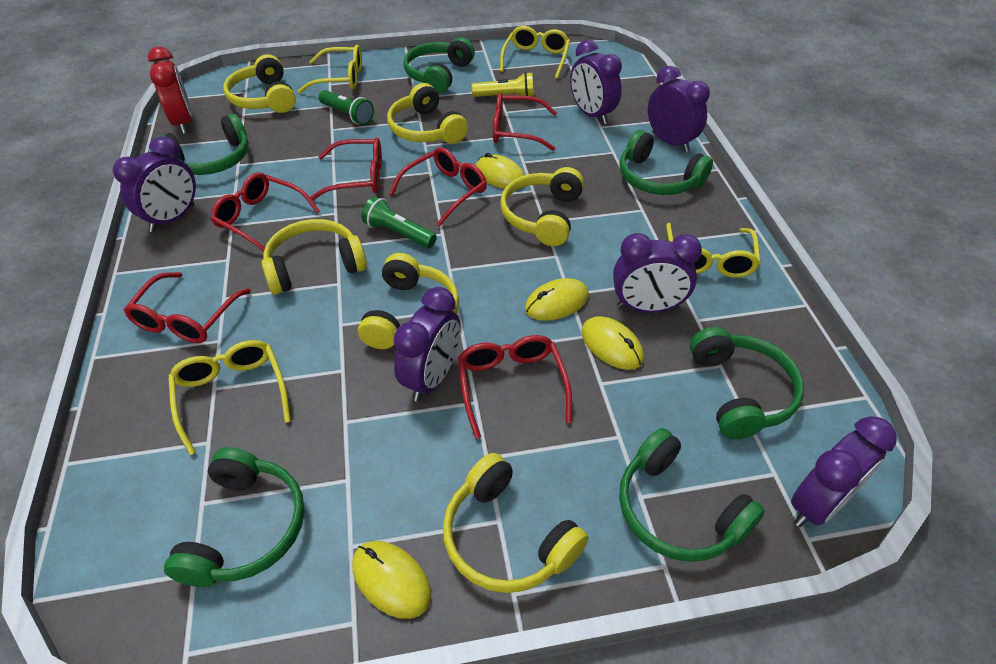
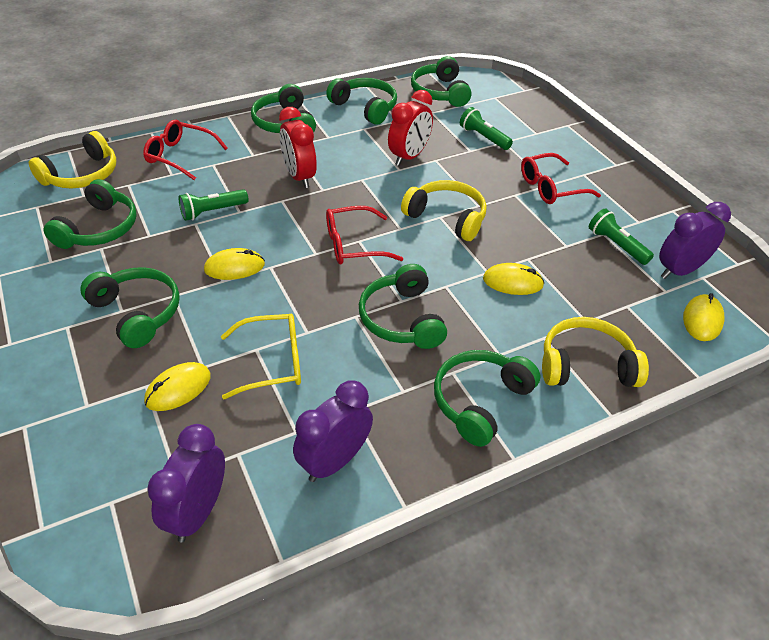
green flashlight: 2 -> 3
green headphones: 6 -> 7
purple clock: 6 -> 3
red clock: 1 -> 2
red glasses: 6 -> 3
yellow flashlight: 1 -> 0
yellow glasses: 4 -> 1
yellow headphones: 6 -> 3

